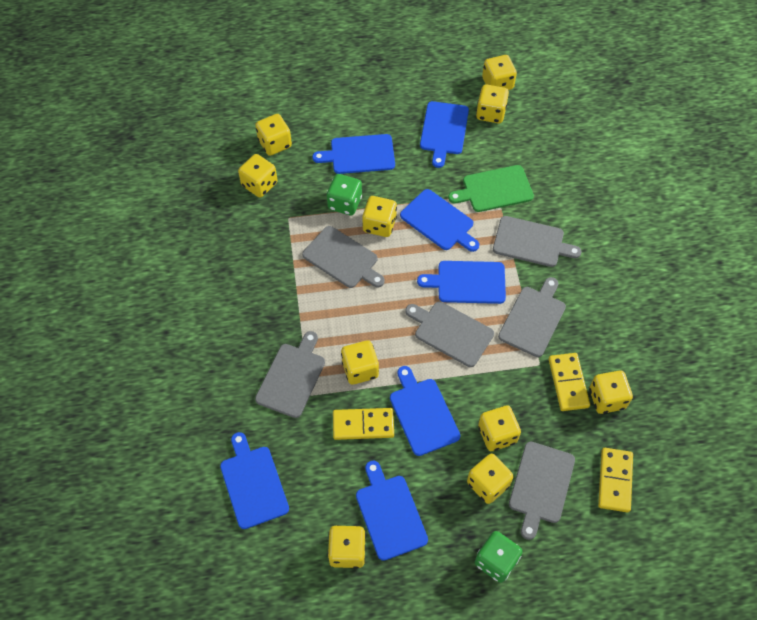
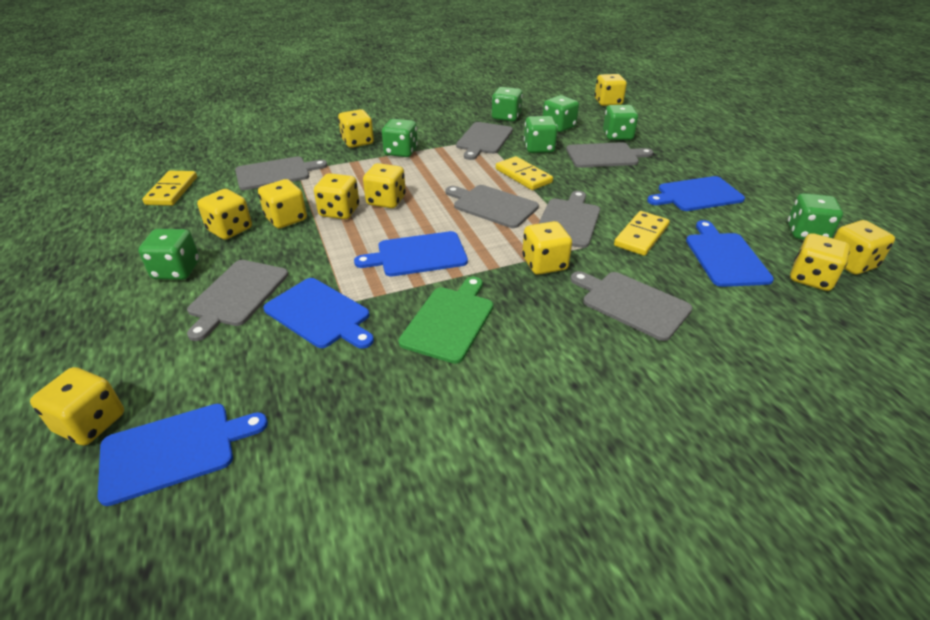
blue cutting board: 7 -> 5
green dice: 2 -> 7
grey cutting board: 6 -> 7

